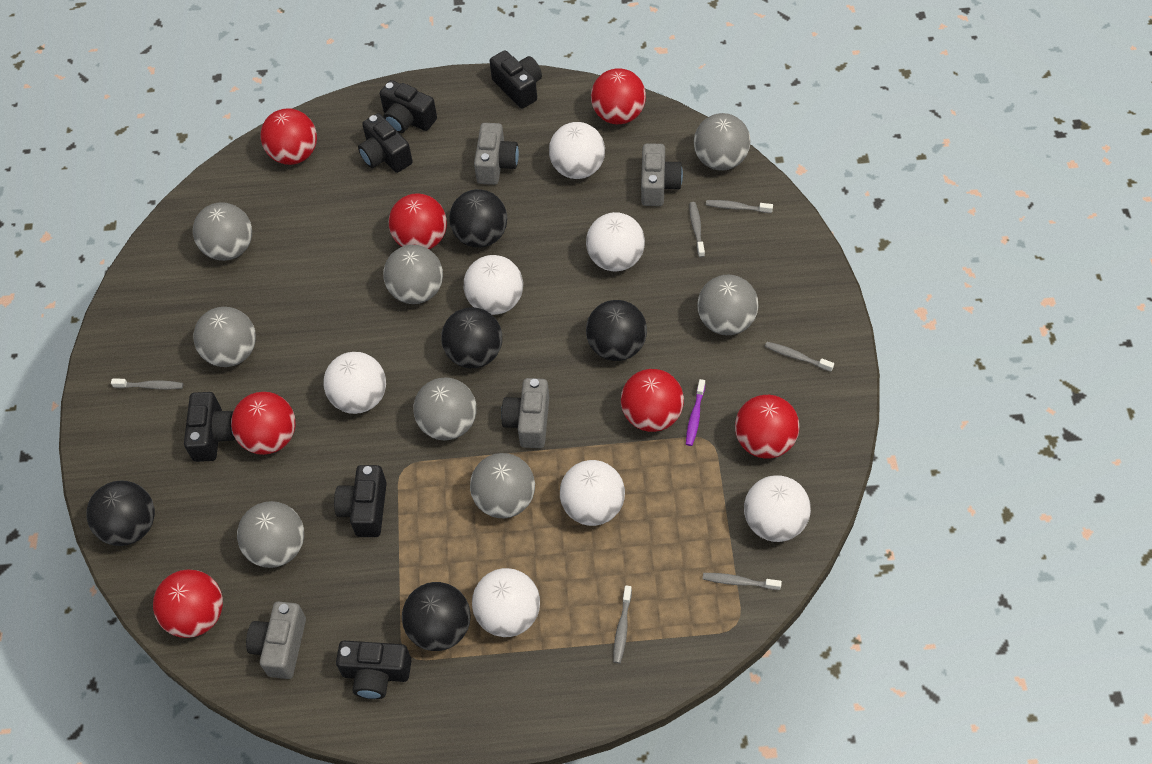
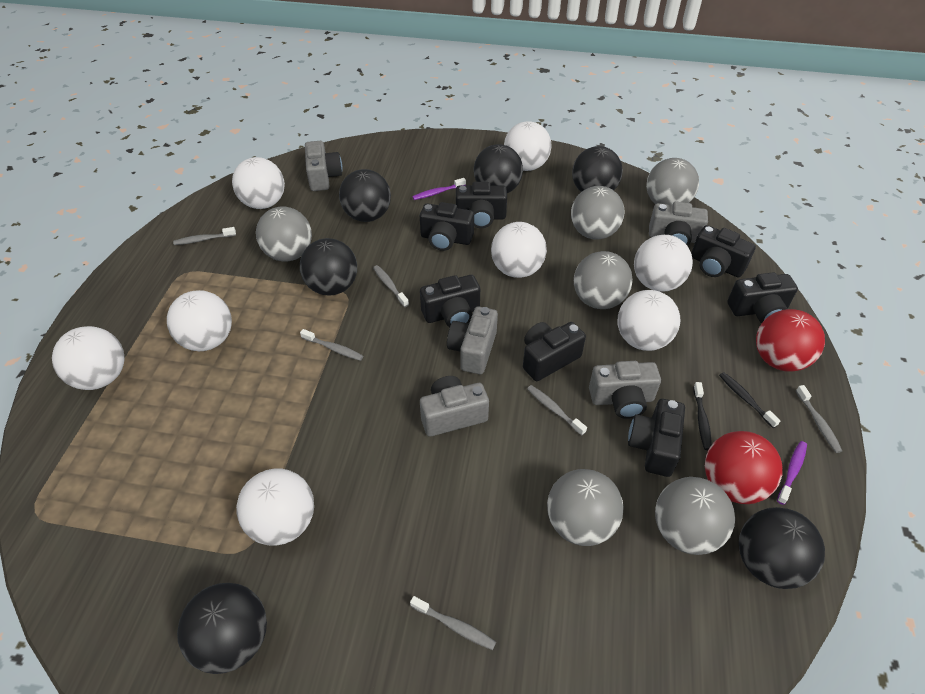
black ball: 5 -> 6
black camera: 6 -> 7
black toothbrush: 0 -> 2
grey ball: 8 -> 6
grey camera: 4 -> 5
purple toothbrush: 1 -> 2
red ball: 7 -> 2
white ball: 7 -> 8

